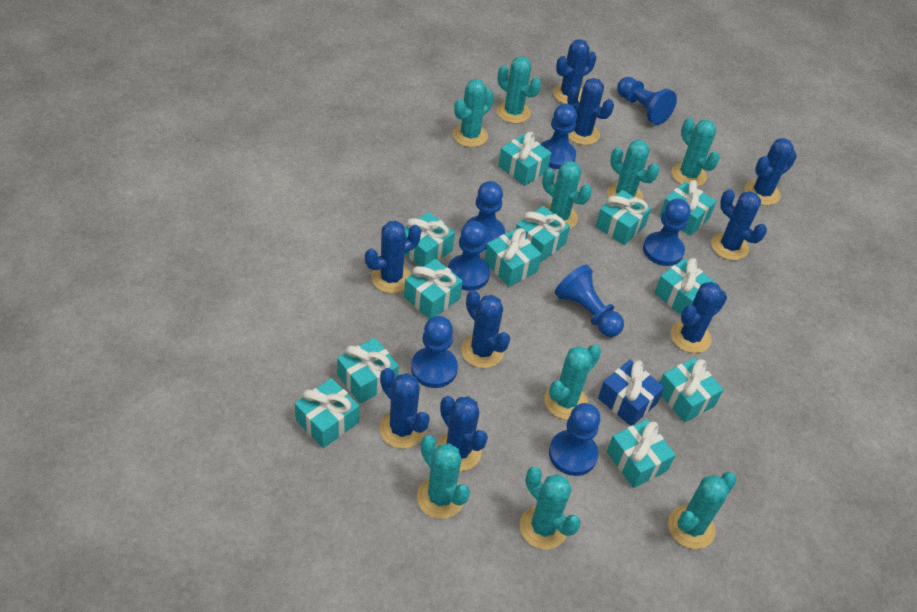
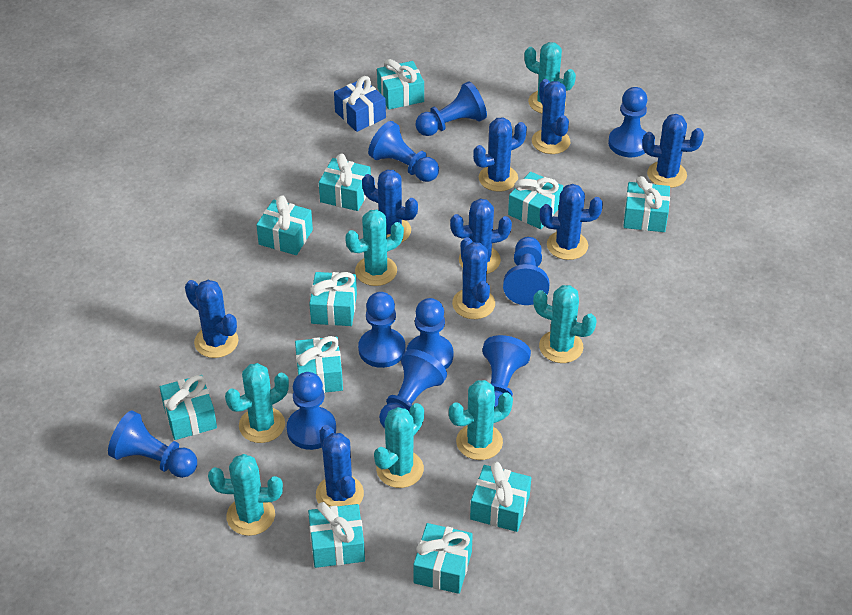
blue pawn: 8 -> 10
turquoise cactus: 9 -> 7
turquoise gift: 12 -> 11

